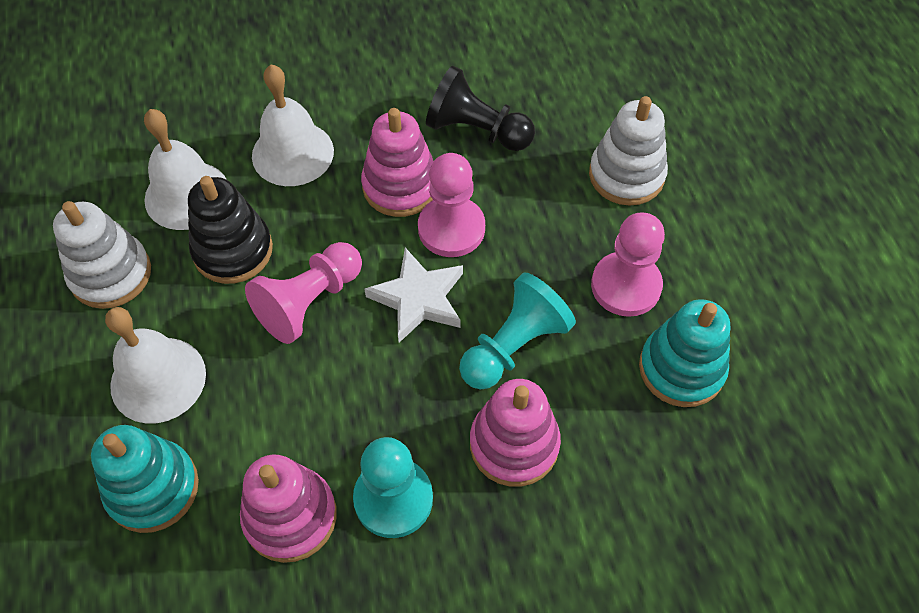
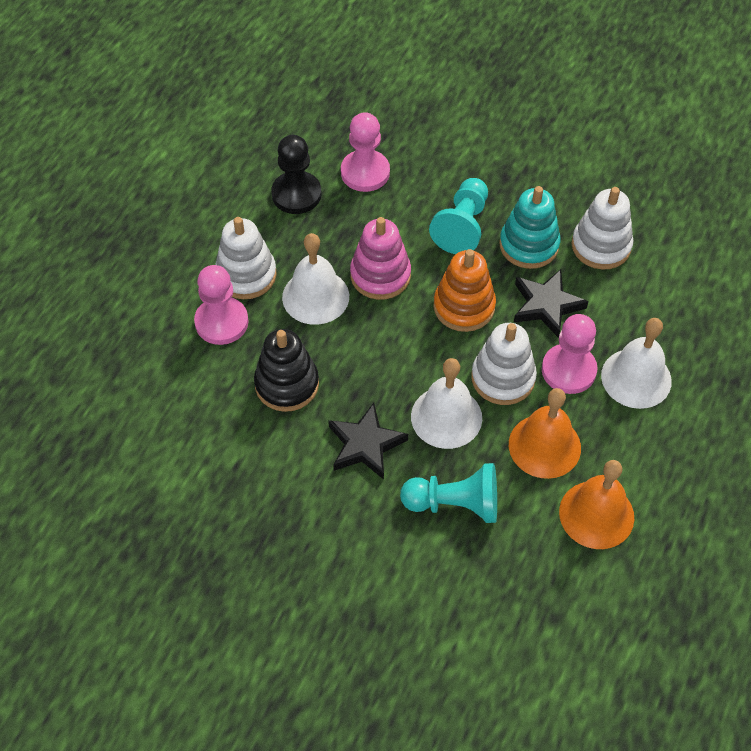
black star: 0 -> 2
orange bell: 0 -> 2
orange stacking toy: 0 -> 1
pink stacking toy: 3 -> 1
turquoise stacking toy: 2 -> 1
white stacking toy: 2 -> 3
white star: 1 -> 0

